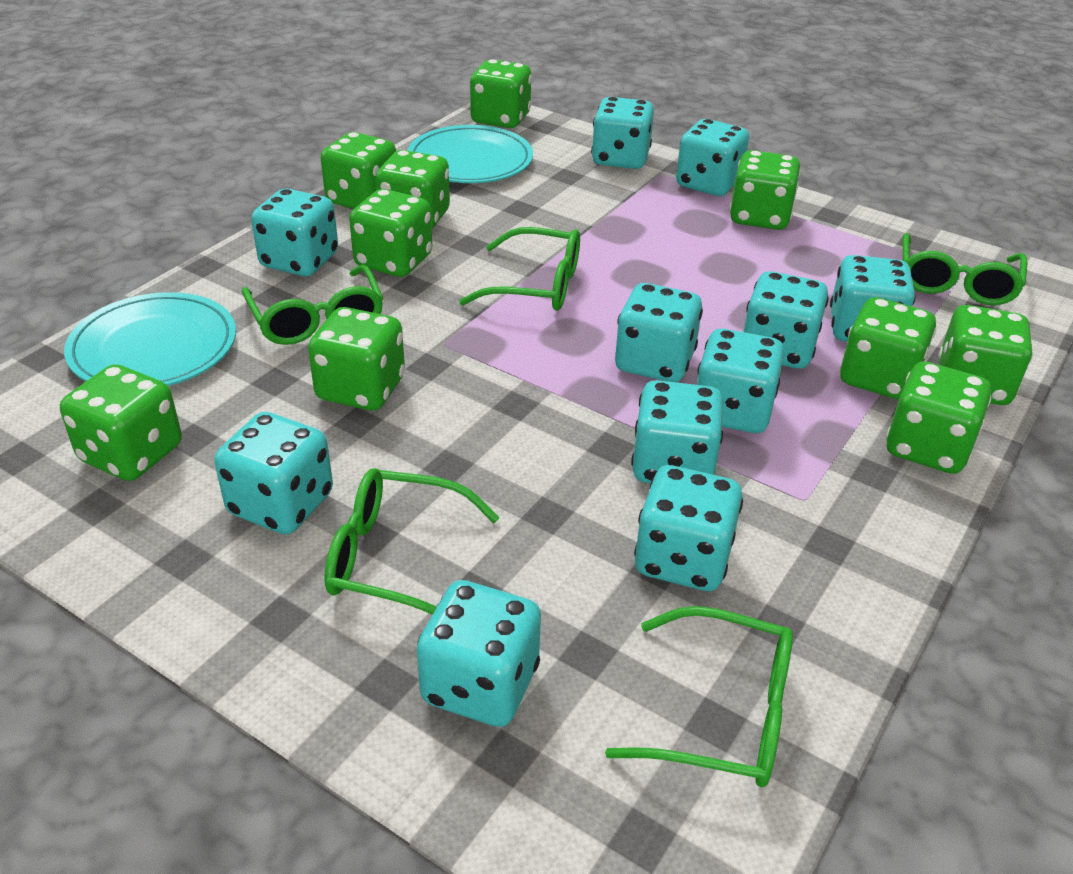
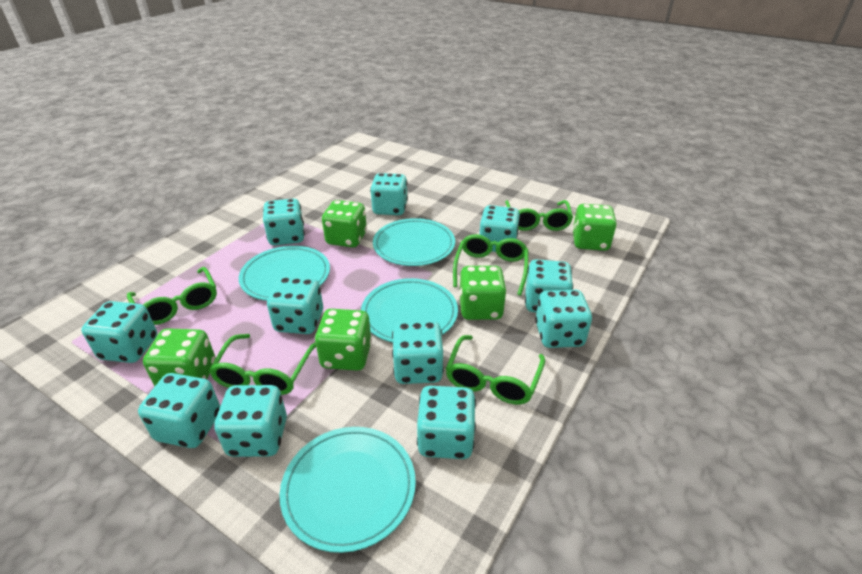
green dice: 10 -> 5
turquoise plate: 2 -> 4

